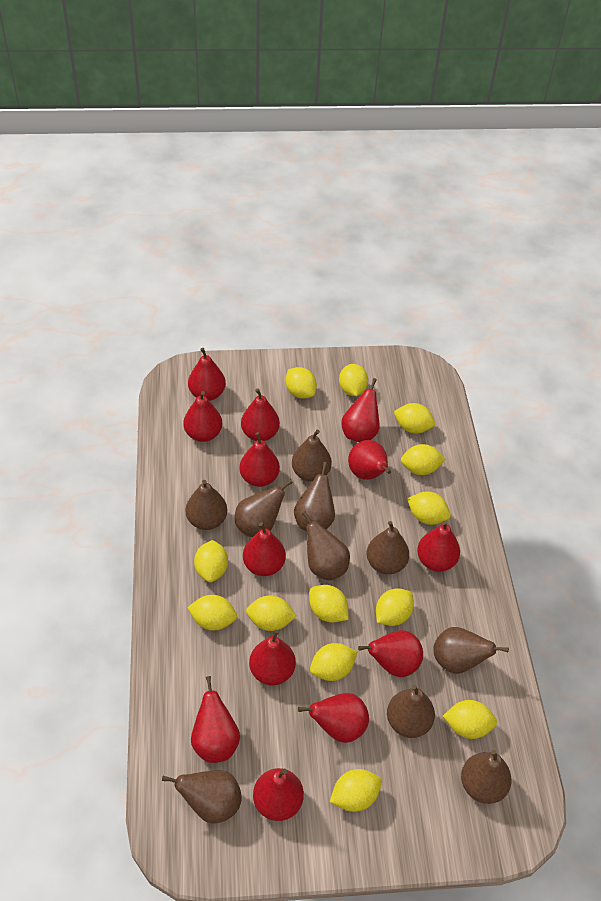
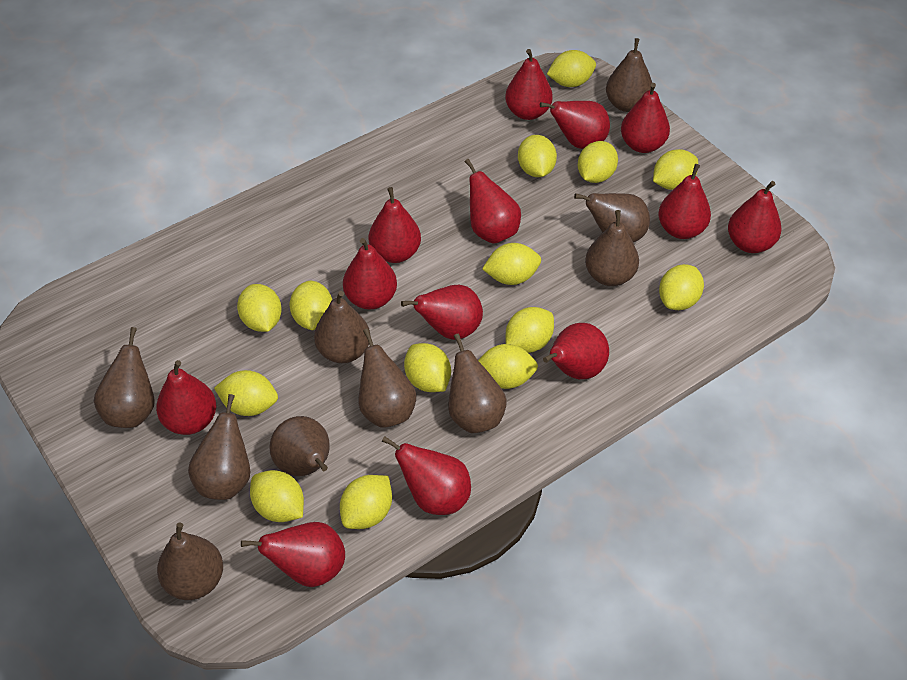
yellow lemon: 13 -> 14

